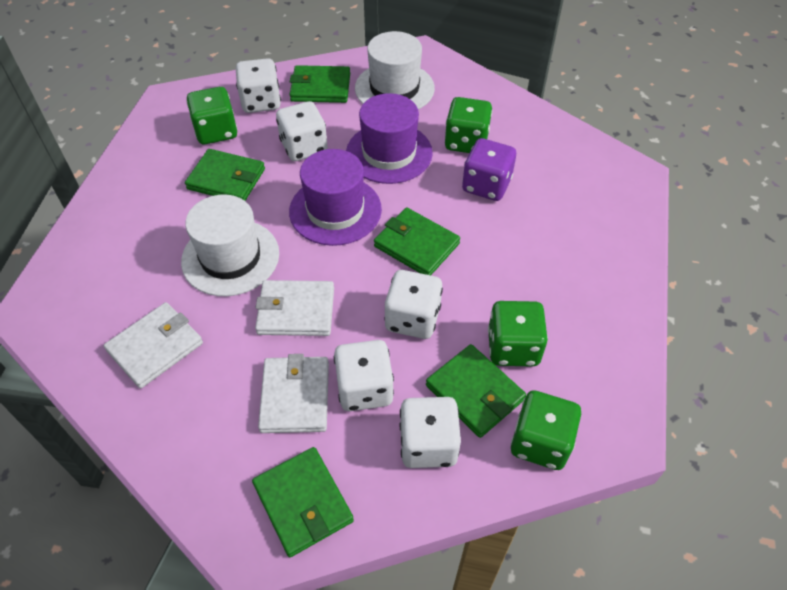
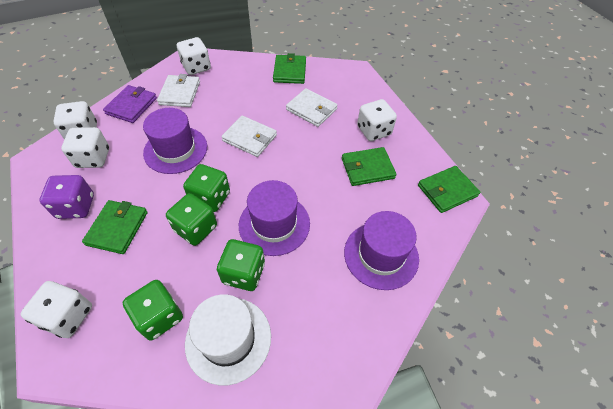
green wallet: 5 -> 4
purple hat: 2 -> 3
purple wallet: 0 -> 1
white hat: 2 -> 1

